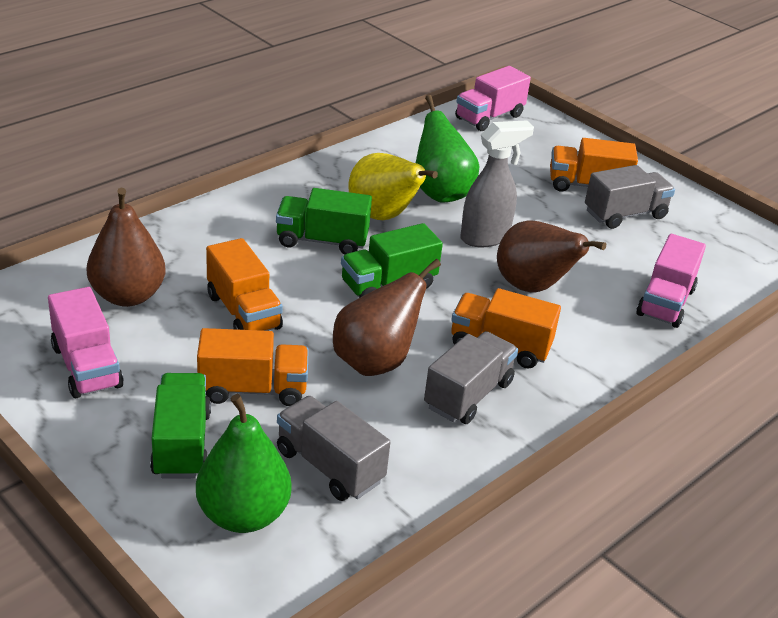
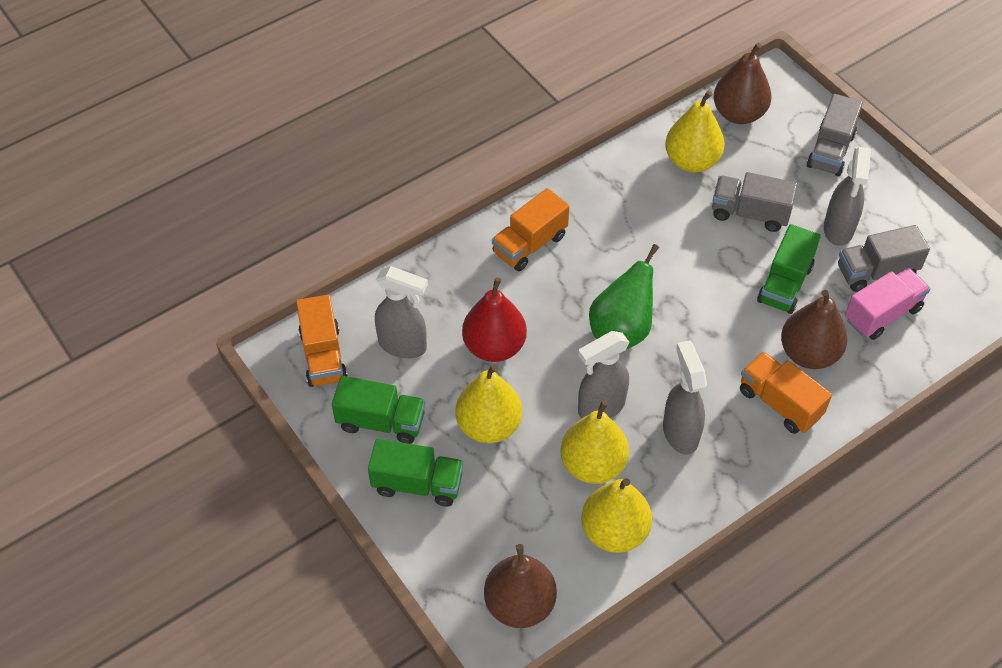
green pear: 2 -> 1
grey spray bottle: 1 -> 4
orange truck: 4 -> 3
pink truck: 3 -> 1
red pear: 0 -> 1
yellow pear: 1 -> 4

